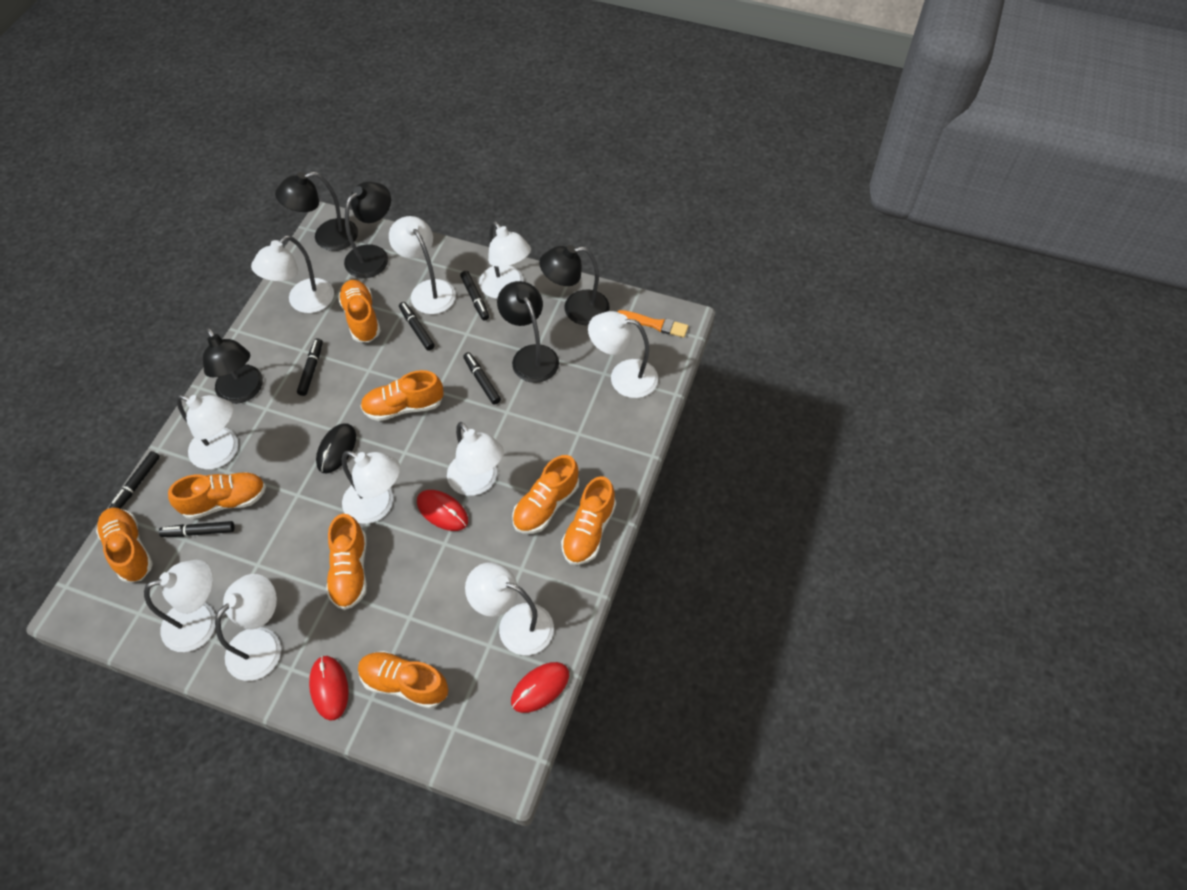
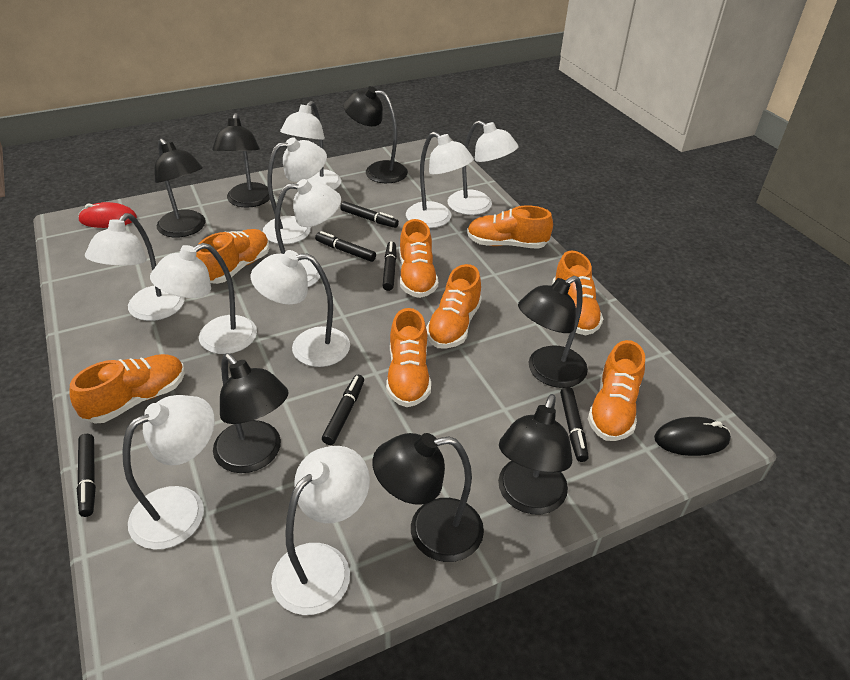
black lamp: 5 -> 7
orange brush: 1 -> 0
red mouse: 3 -> 1

